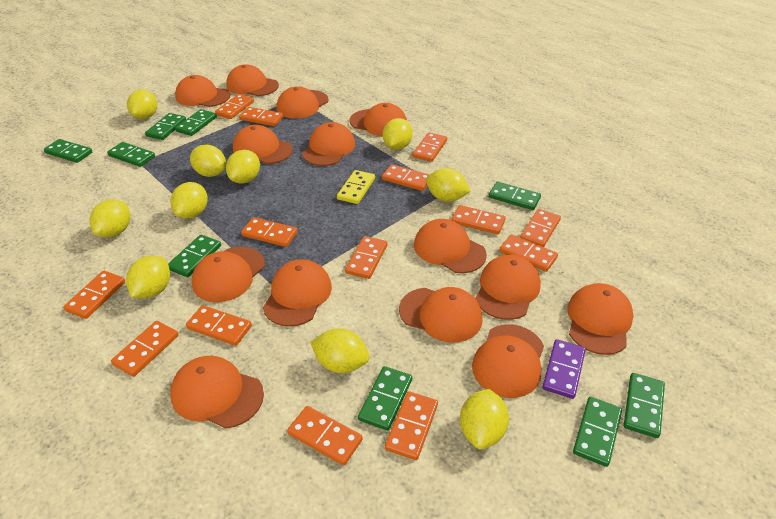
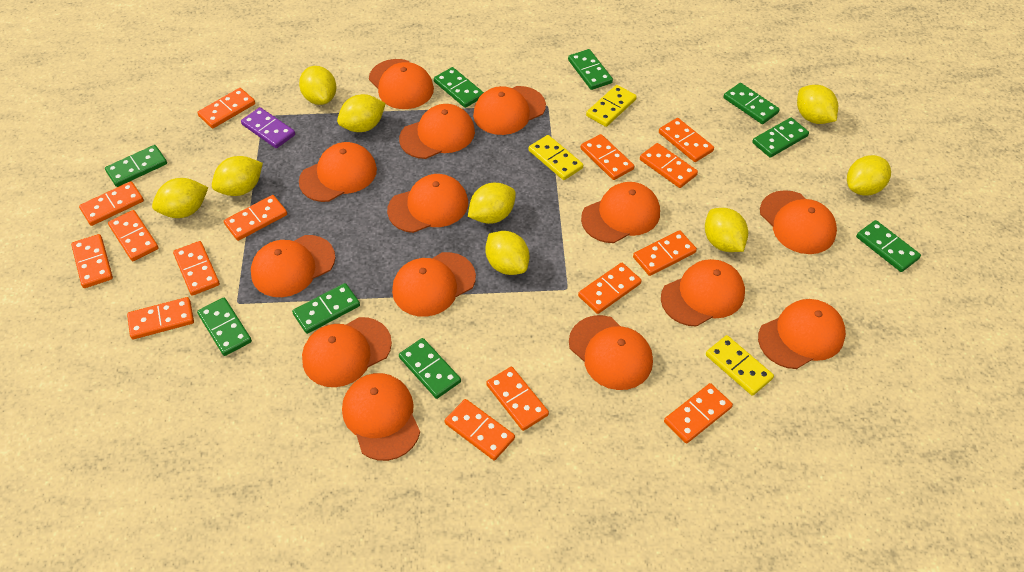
orange domino: 14 -> 15
yellow domino: 1 -> 3
yellow lemon: 10 -> 9

